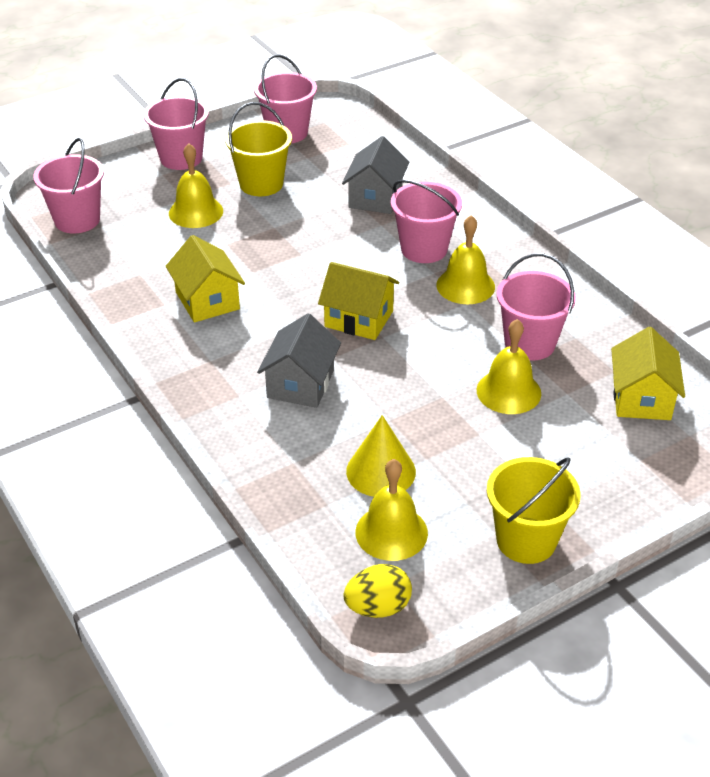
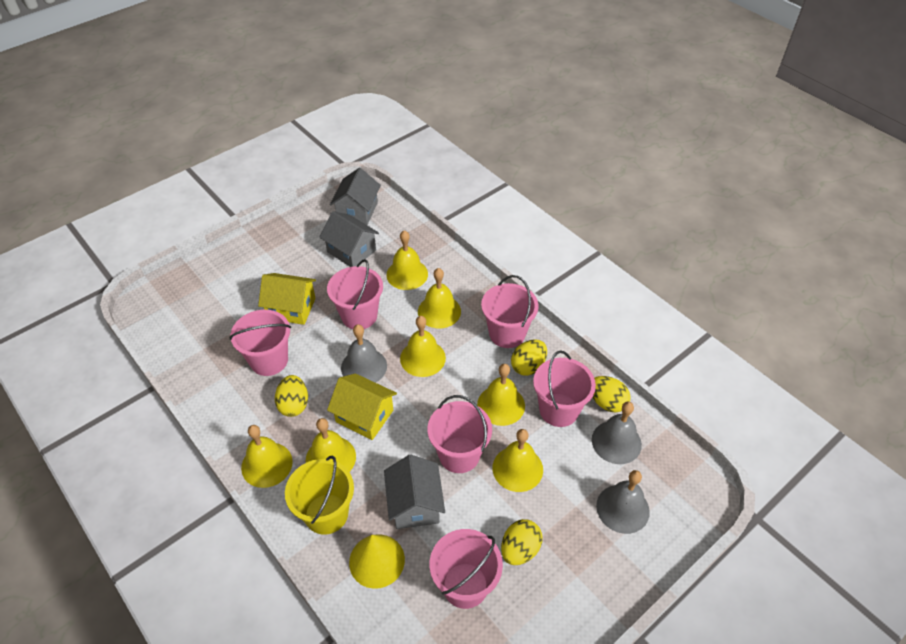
grey bell: 0 -> 3
grey house: 2 -> 3
pink bucket: 5 -> 6
yellow bell: 4 -> 7
yellow bucket: 2 -> 1
yellow egg: 1 -> 4
yellow house: 3 -> 2

